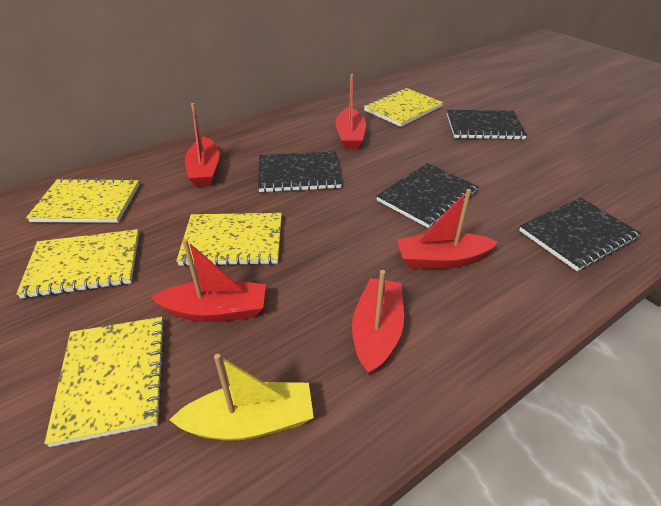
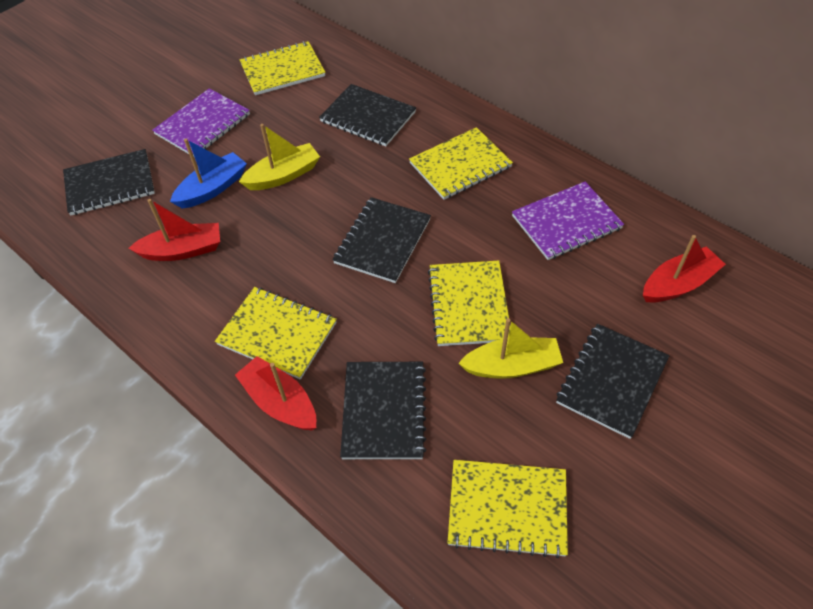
black notebook: 4 -> 5
blue boat: 0 -> 1
purple notebook: 0 -> 2
red boat: 5 -> 3
yellow boat: 1 -> 2

